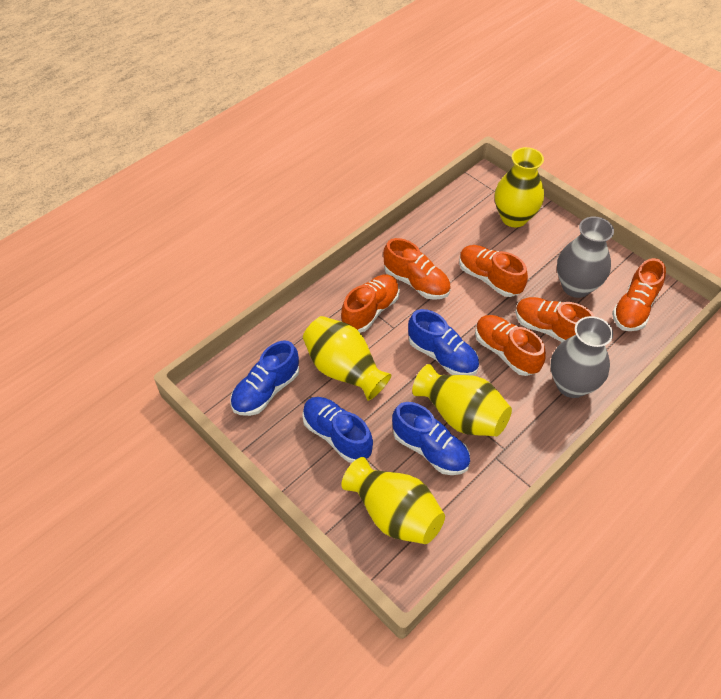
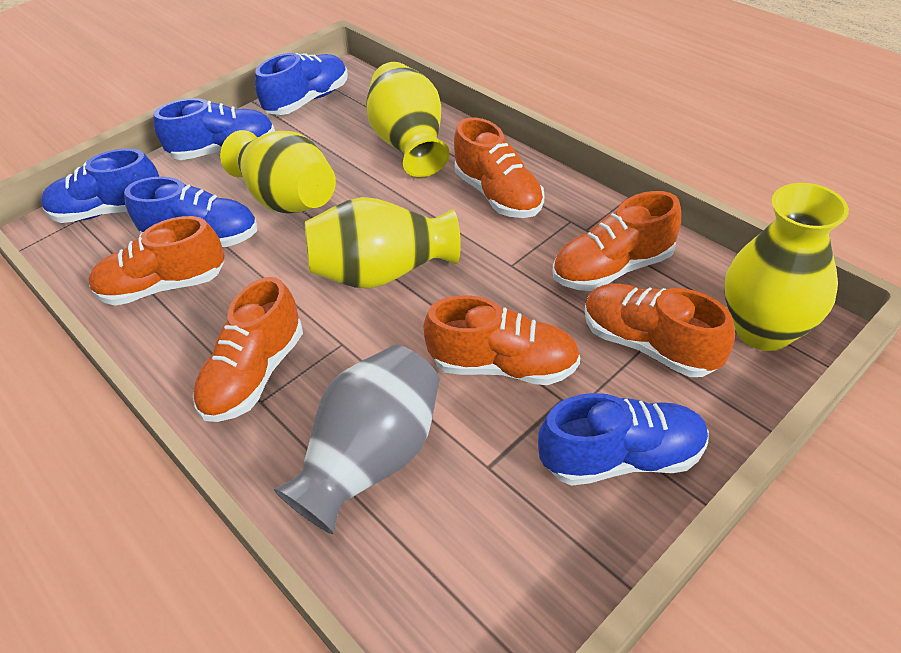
blue shoe: 4 -> 5
grey vase: 2 -> 1

